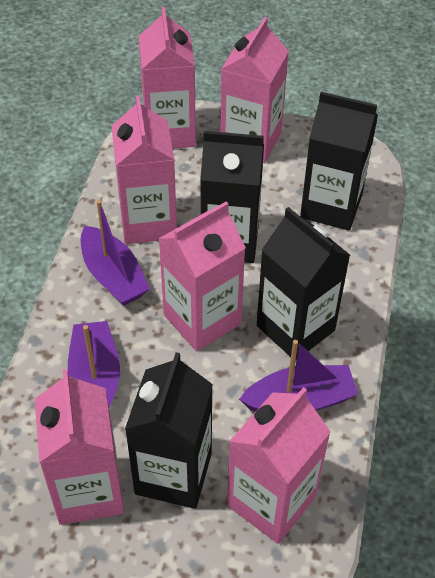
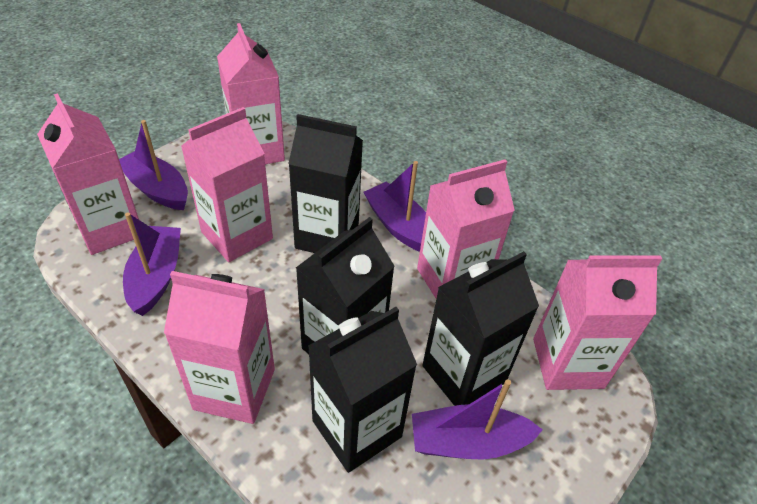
purple boat: 3 -> 4

